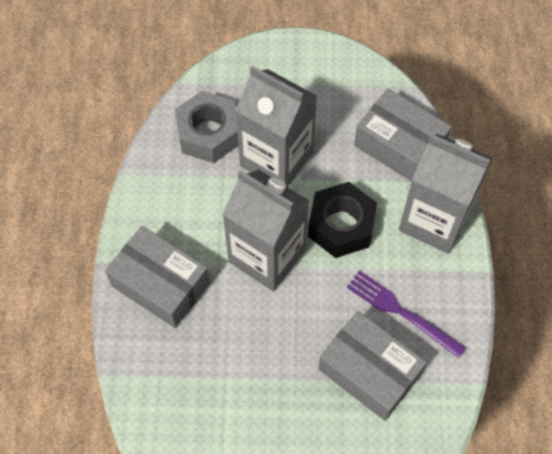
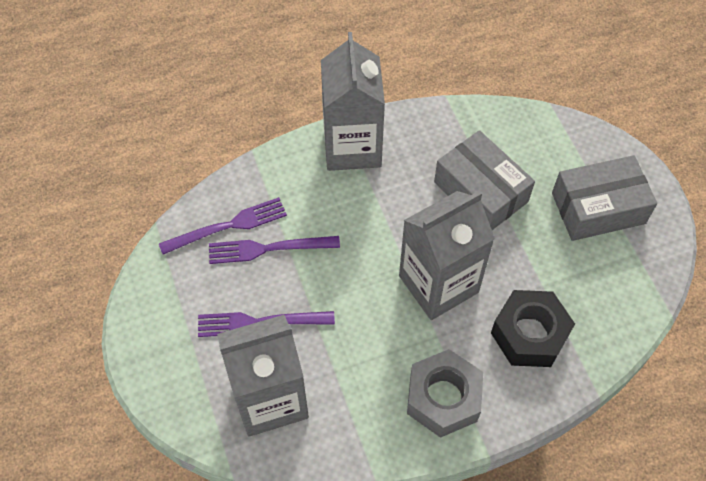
grey box: 3 -> 2
purple fork: 1 -> 3

